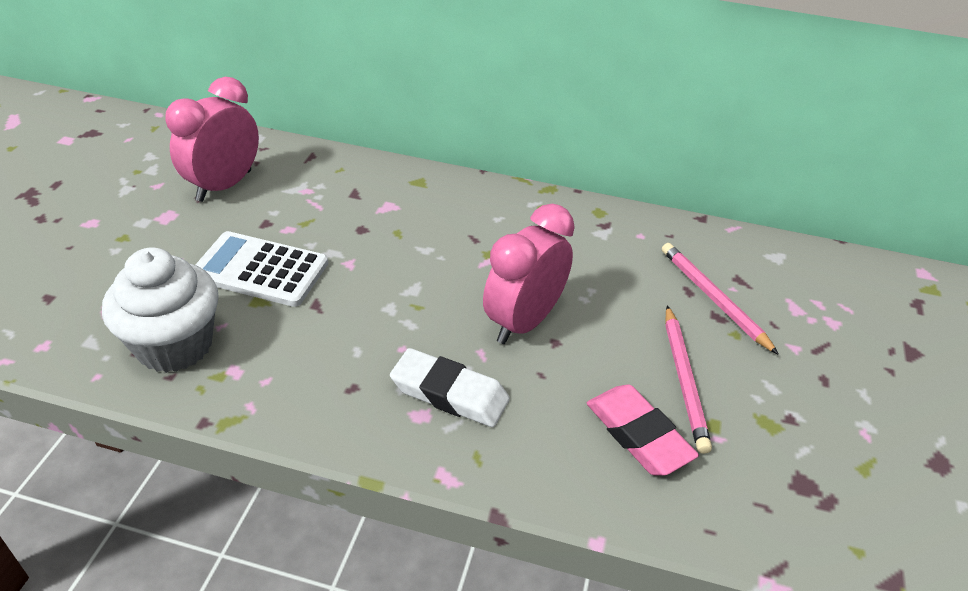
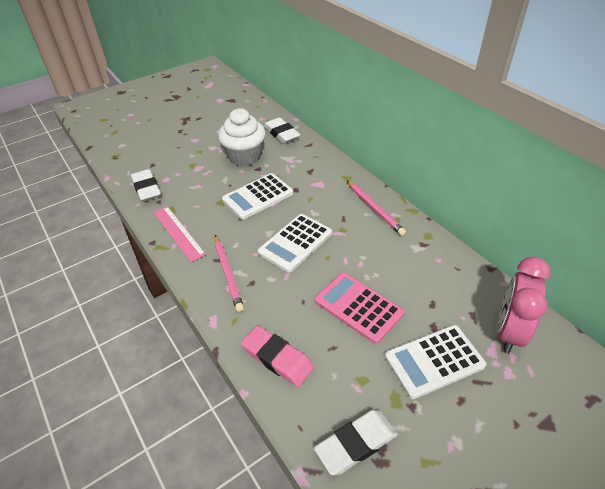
pink calculator: 0 -> 1
pink clock: 2 -> 1
pink ruler: 0 -> 1
white calculator: 1 -> 3
white eraser: 1 -> 3

